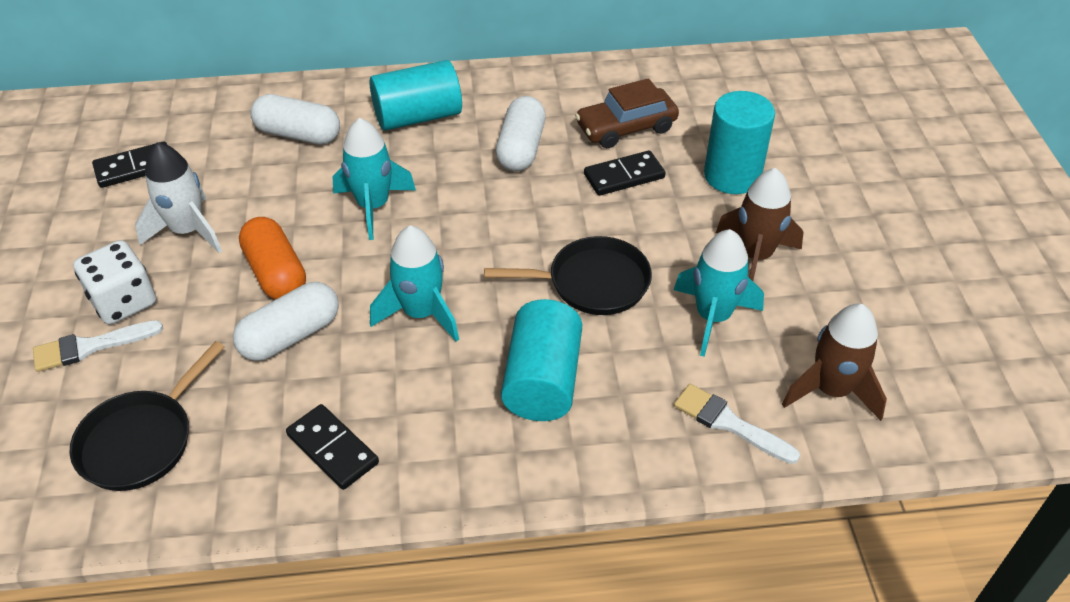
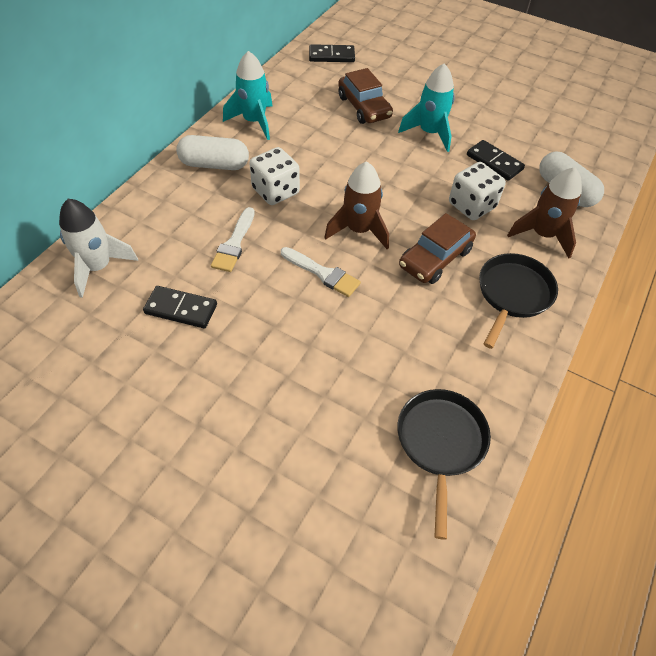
brown car: 1 -> 2
orange capsule: 1 -> 0
turquoise cylinder: 3 -> 0
turquoise rocket: 3 -> 2
white capsule: 3 -> 2
white dice: 1 -> 2

